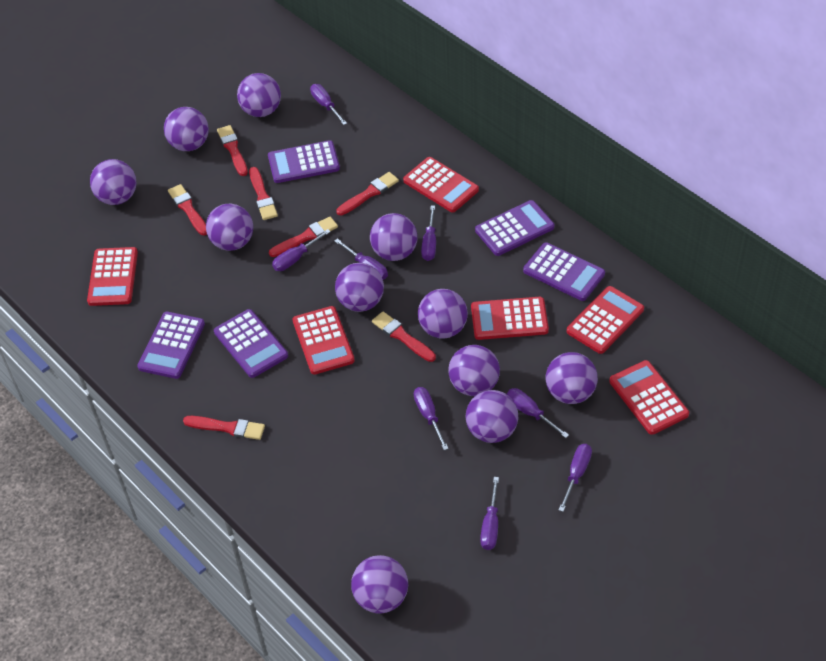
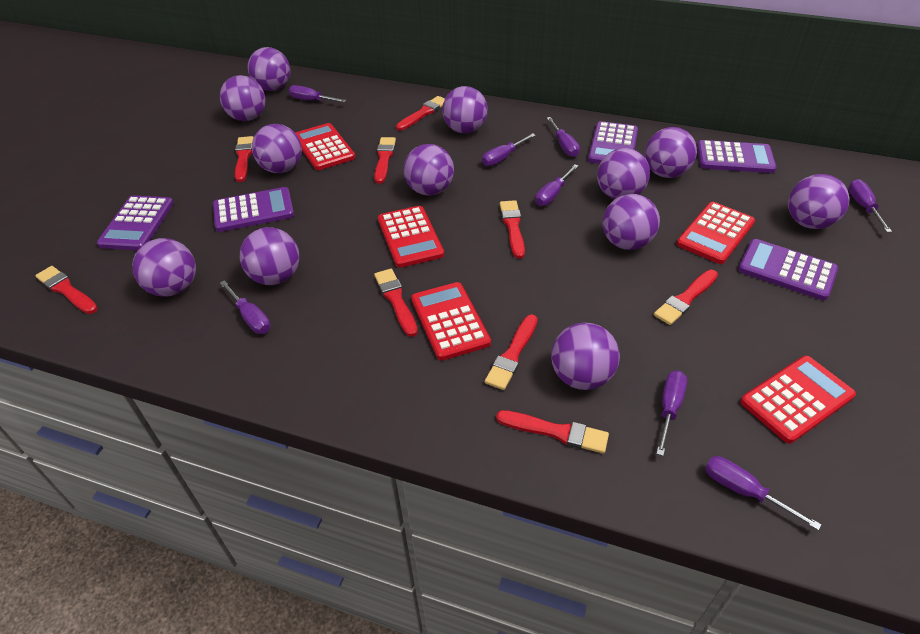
purple ball: 11 -> 12
red brush: 7 -> 9
red calculator: 6 -> 5

